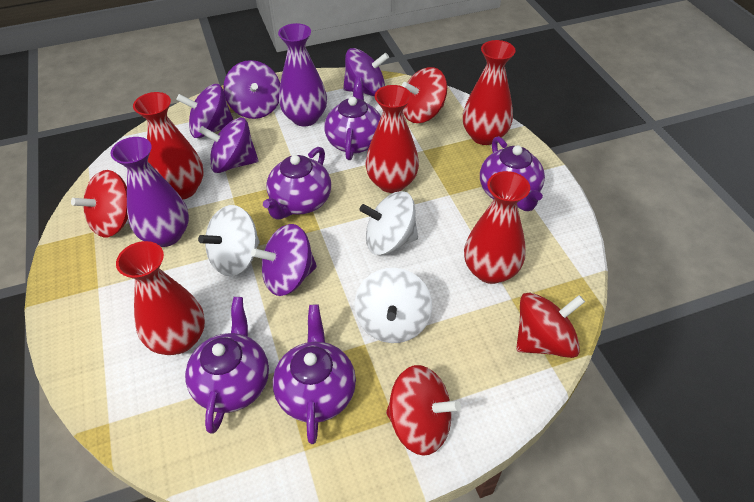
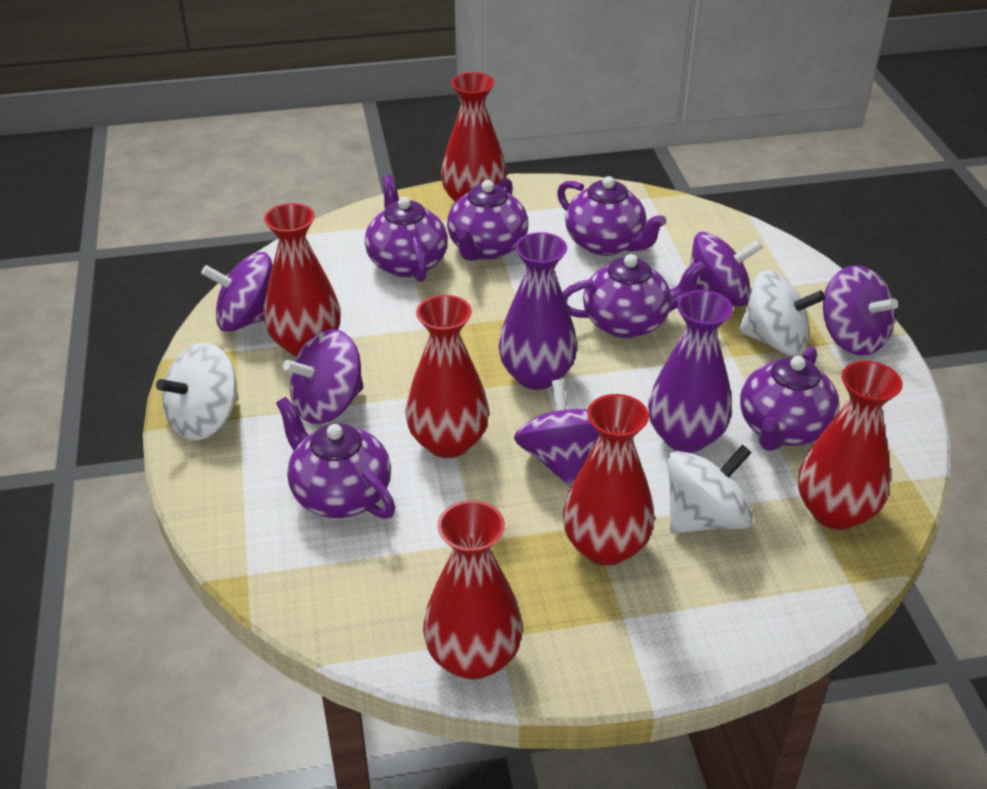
purple teapot: 5 -> 6
red spinning top: 4 -> 0
red vase: 5 -> 6

